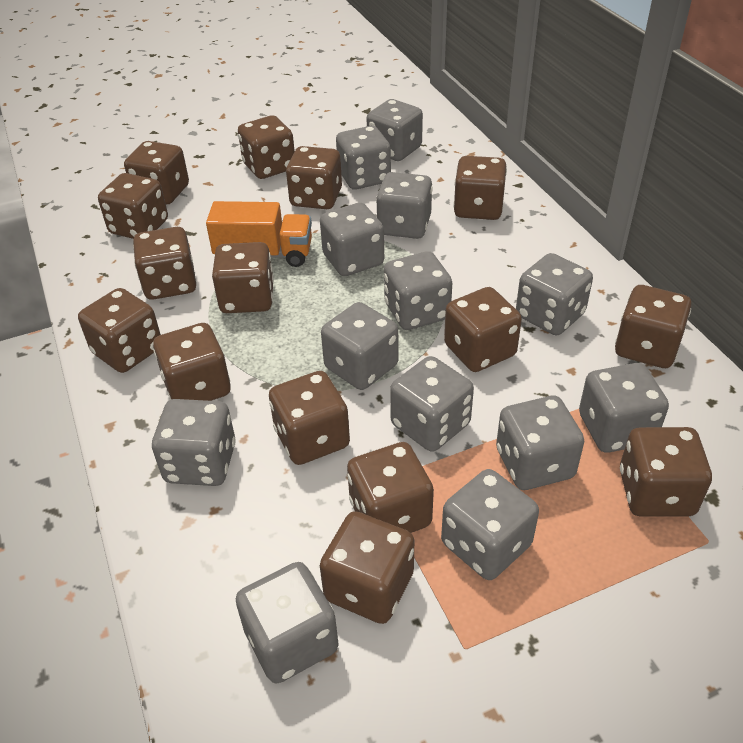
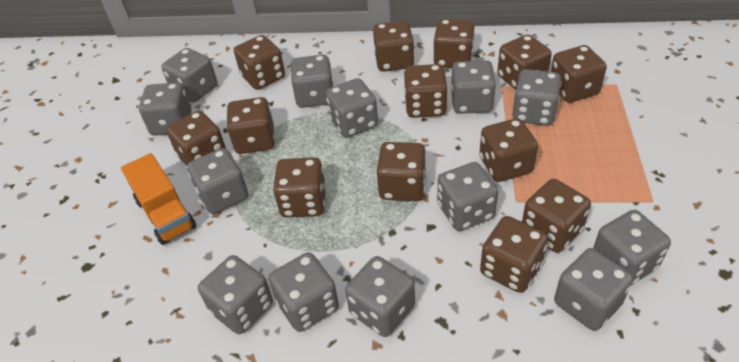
brown dice: 15 -> 13

